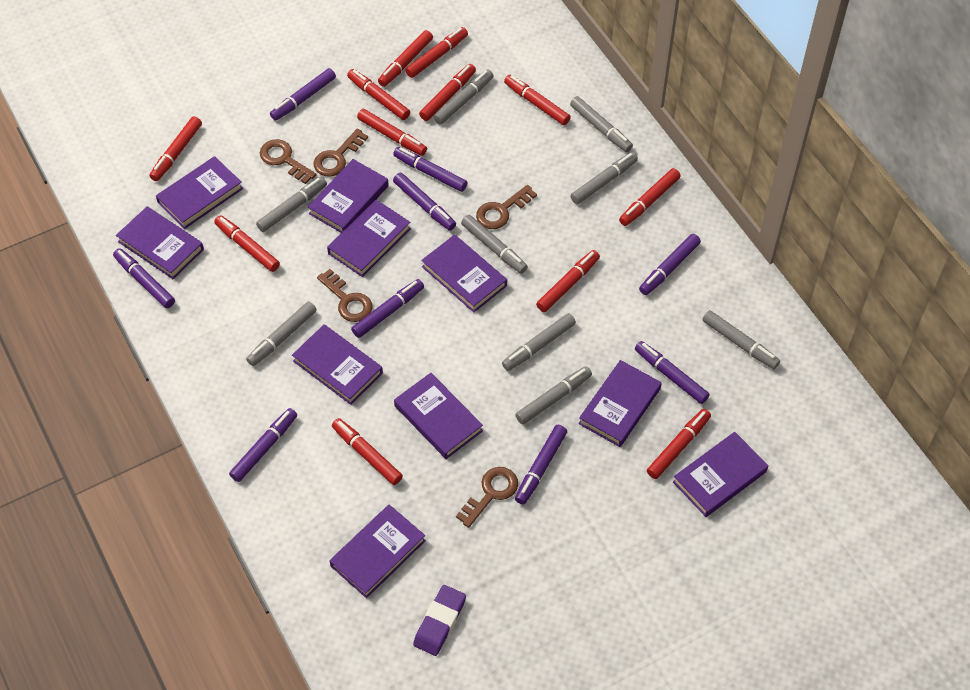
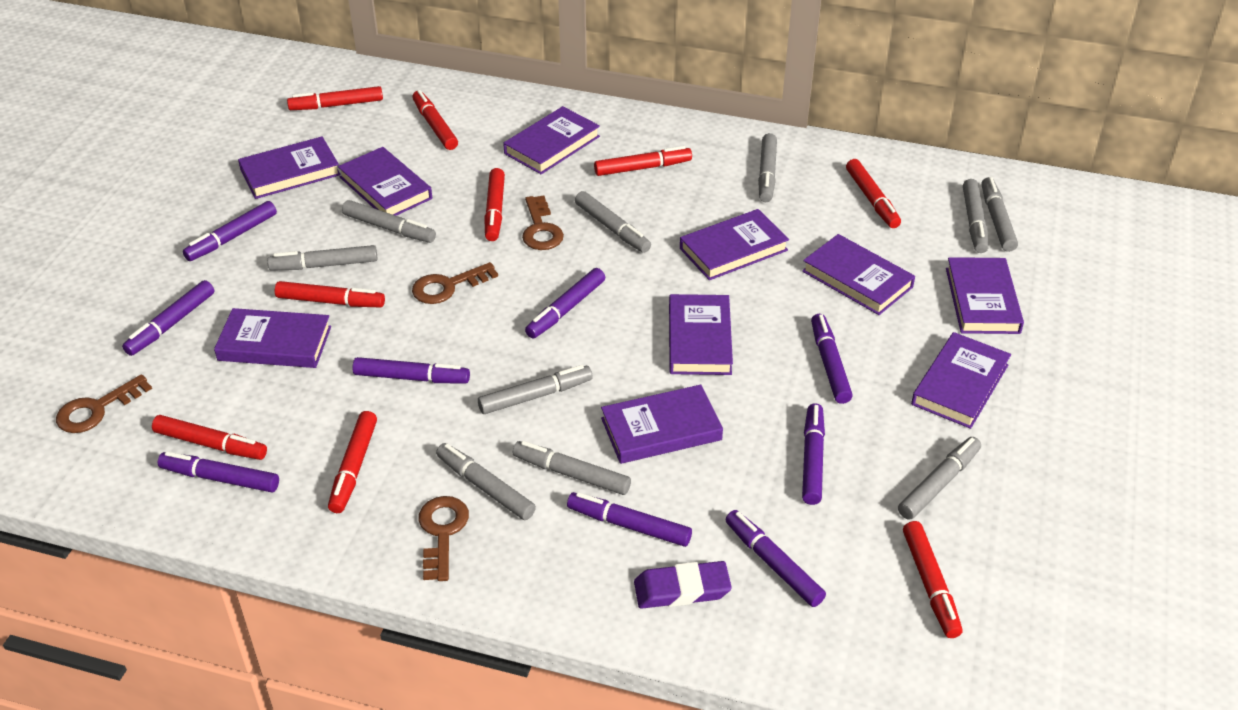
brown key: 5 -> 4
grey marker: 9 -> 10
red marker: 12 -> 9

